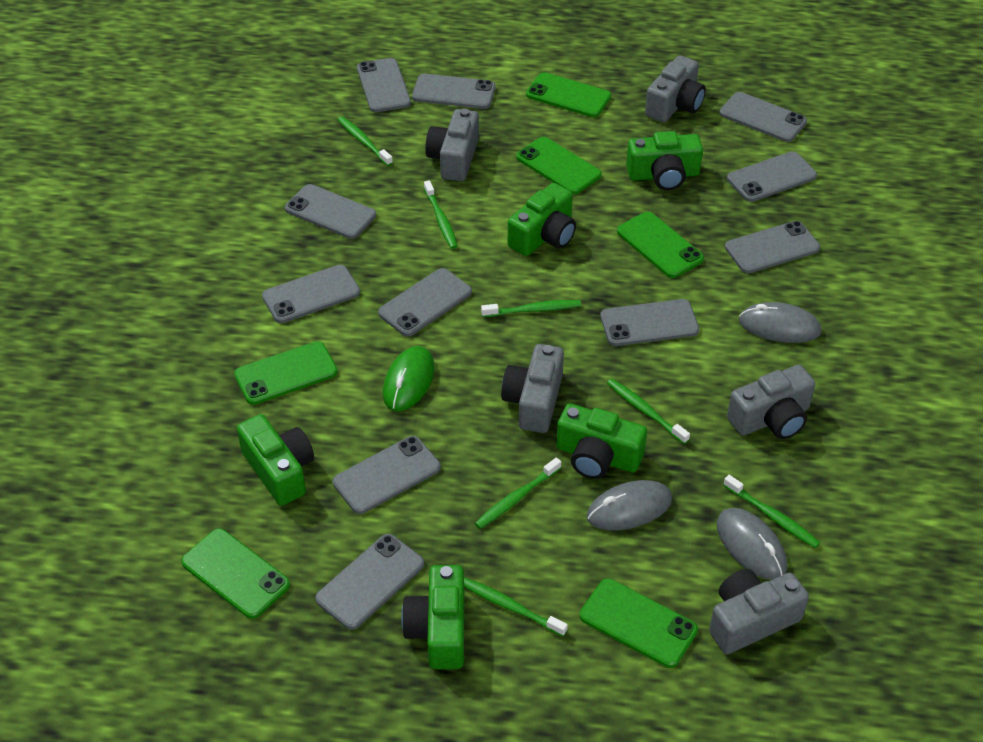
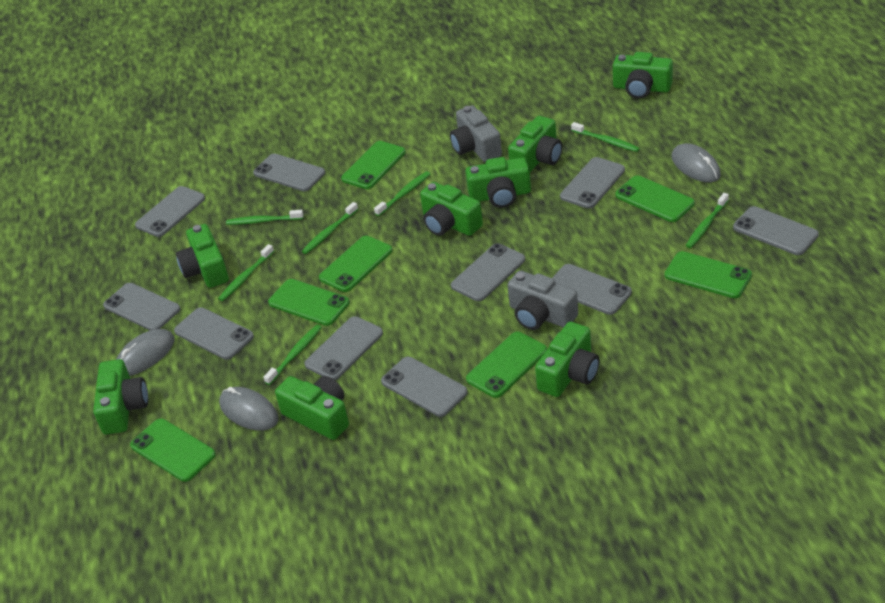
green camera: 5 -> 8
green mouse: 1 -> 0
green phone: 6 -> 7
grey camera: 5 -> 2
grey phone: 11 -> 10

